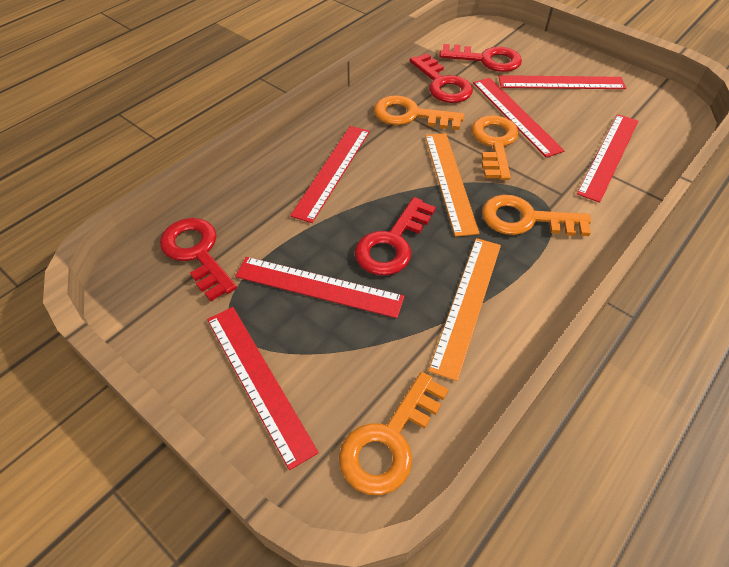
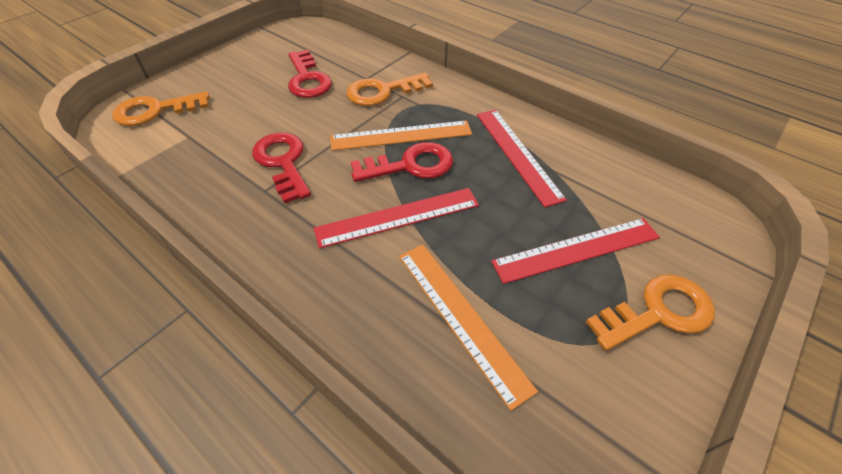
orange key: 4 -> 3
red key: 4 -> 3
red ruler: 6 -> 3

